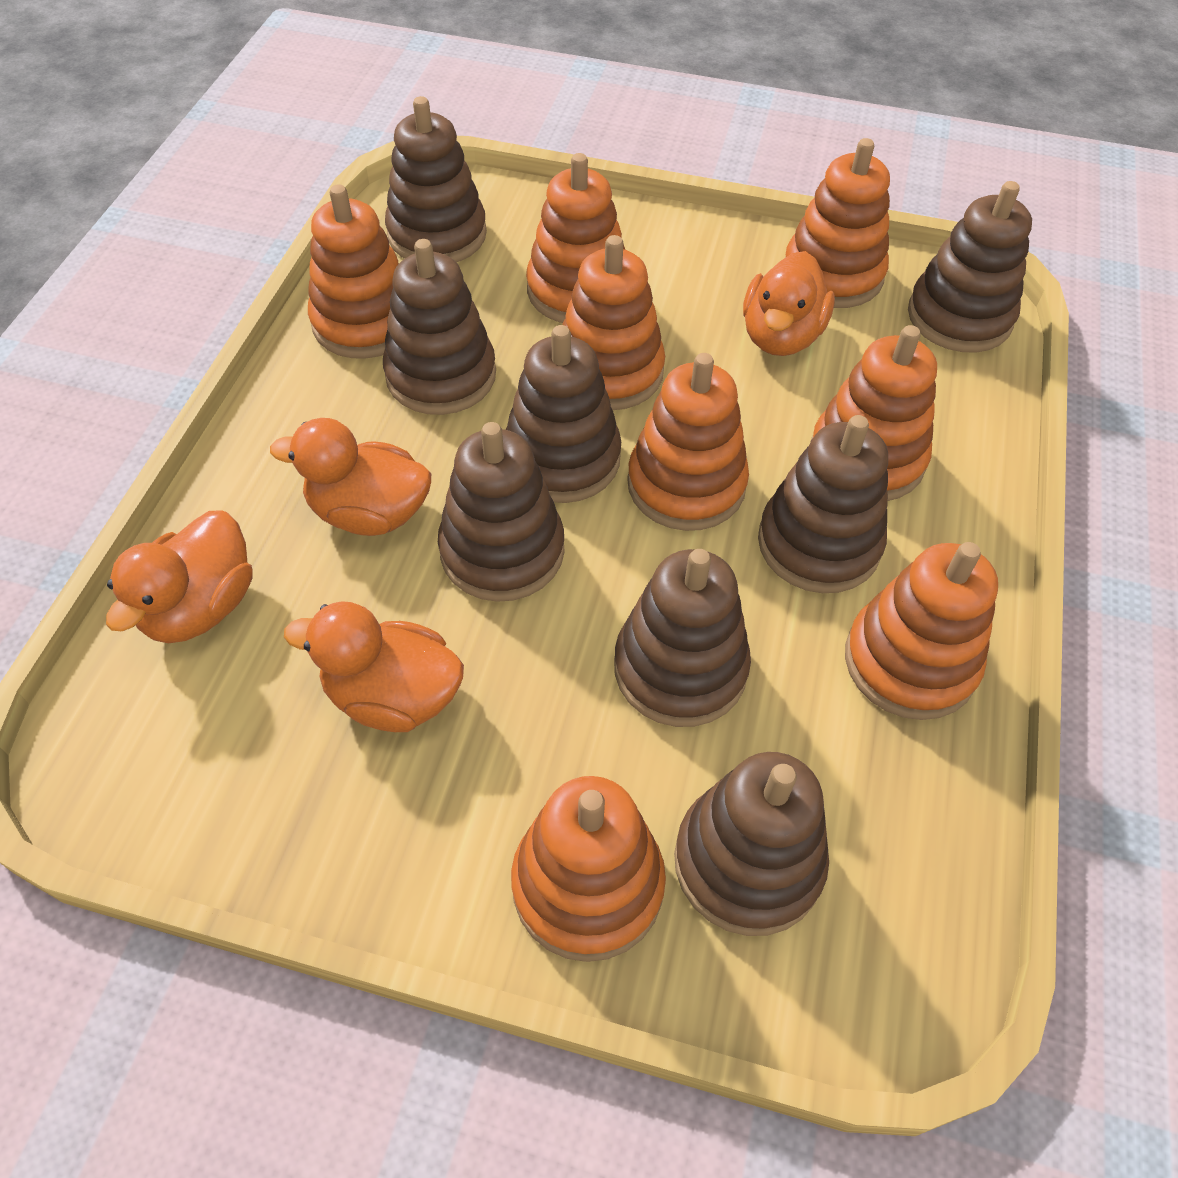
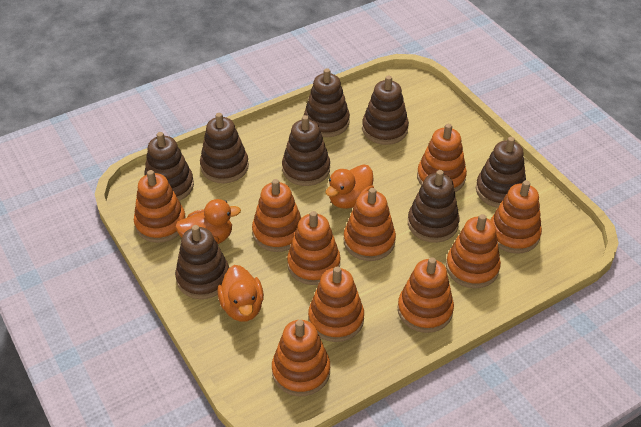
orange duck: 4 -> 3
orange stacking toy: 8 -> 10

